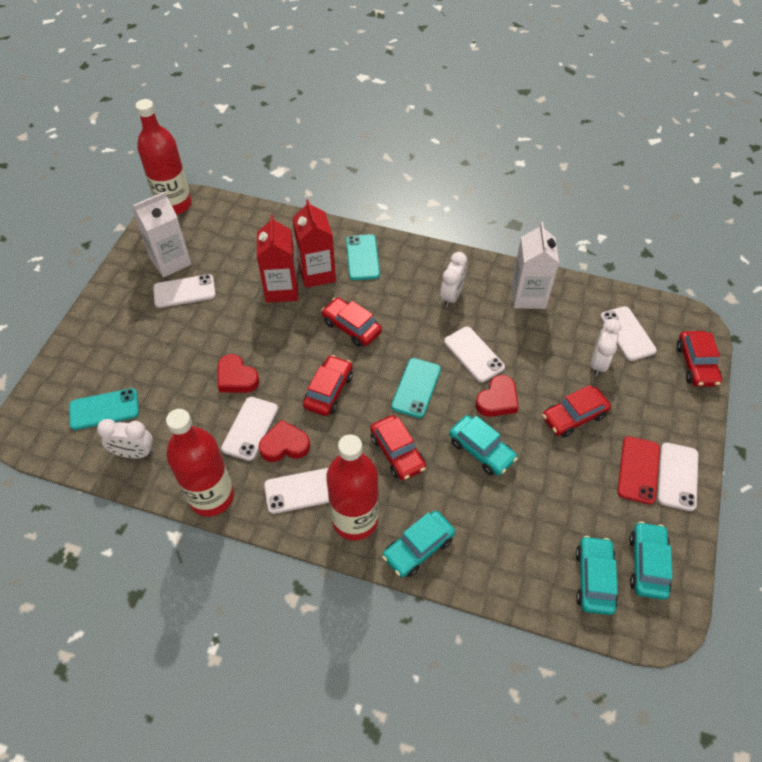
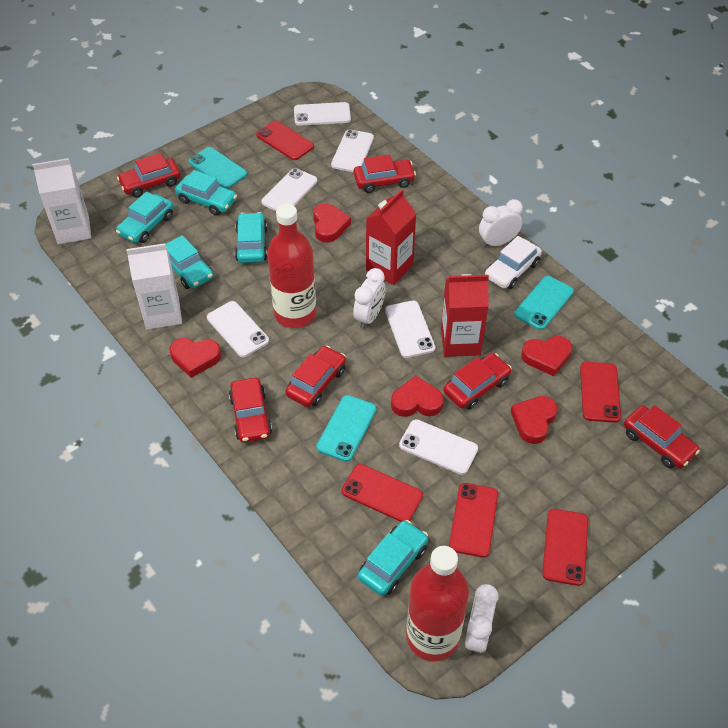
red bottle: 3 -> 2
red car: 5 -> 6
red heart: 3 -> 5
red phone: 1 -> 5
turquoise car: 4 -> 5
white car: 0 -> 1

